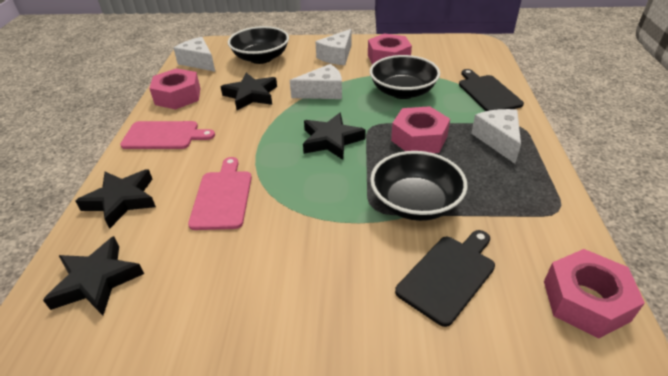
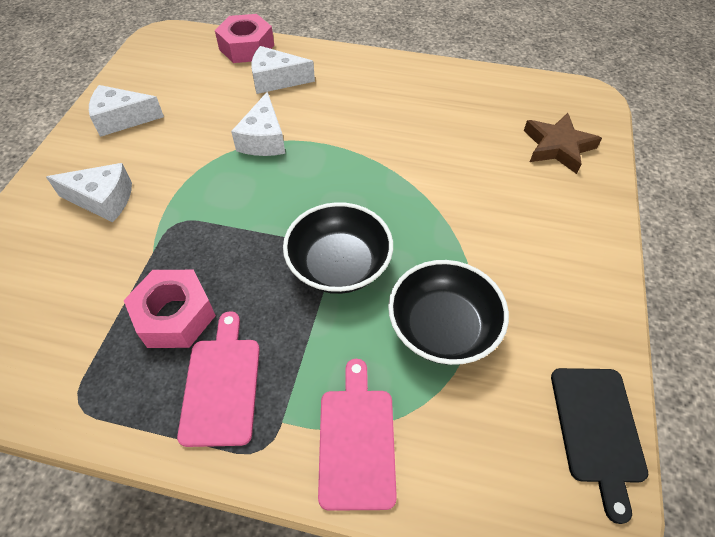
black bowl: 3 -> 2
black cutting board: 2 -> 1
black star: 4 -> 0
brown star: 0 -> 1
pink nut: 4 -> 2

